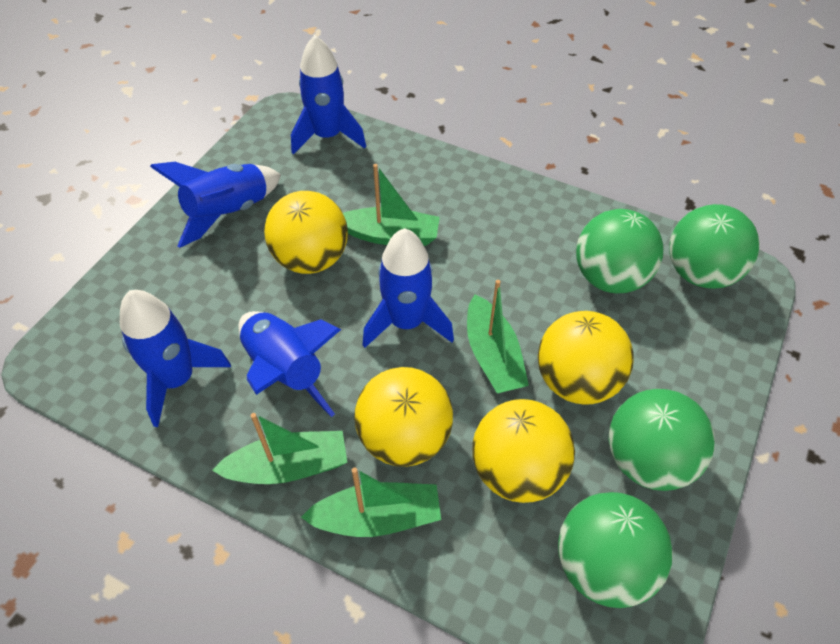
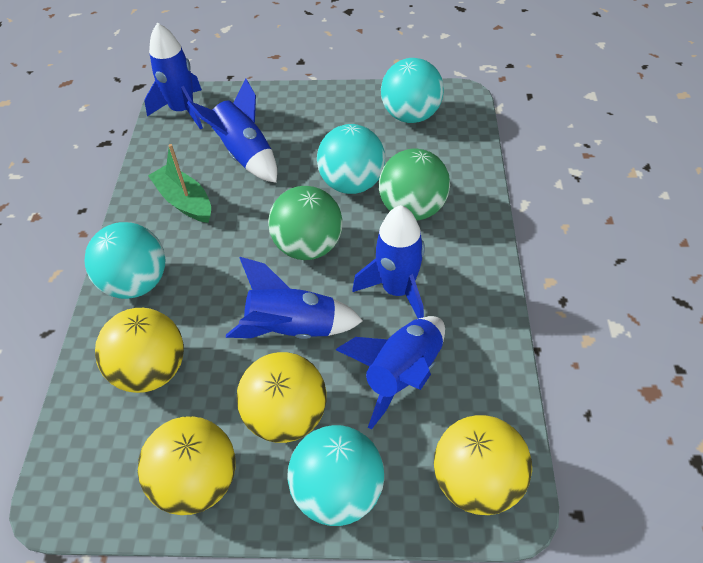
green ball: 4 -> 2
green boat: 4 -> 1
turquoise ball: 0 -> 4

